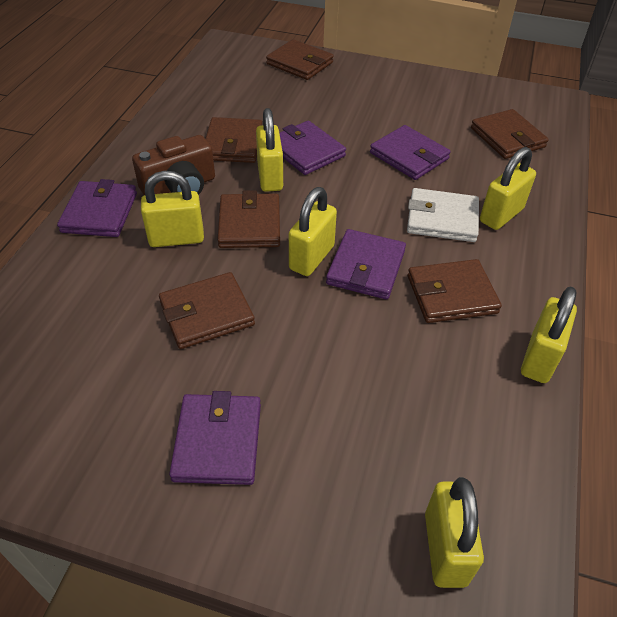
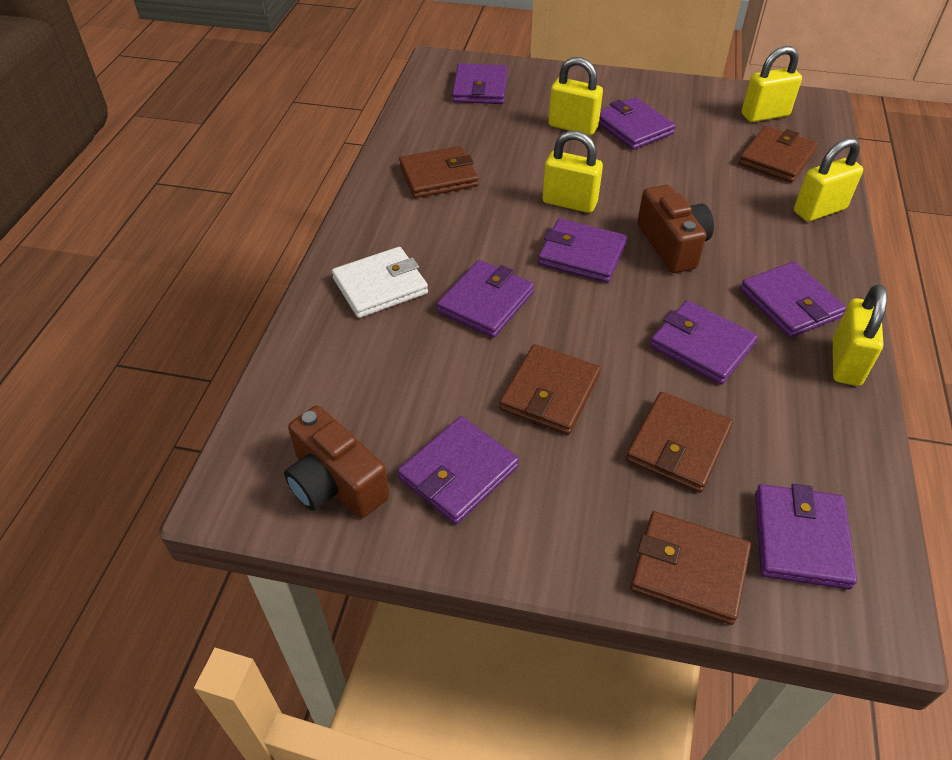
brown camera: 1 -> 2
brown wallet: 6 -> 5
purple wallet: 5 -> 8
yellow padlock: 6 -> 5

